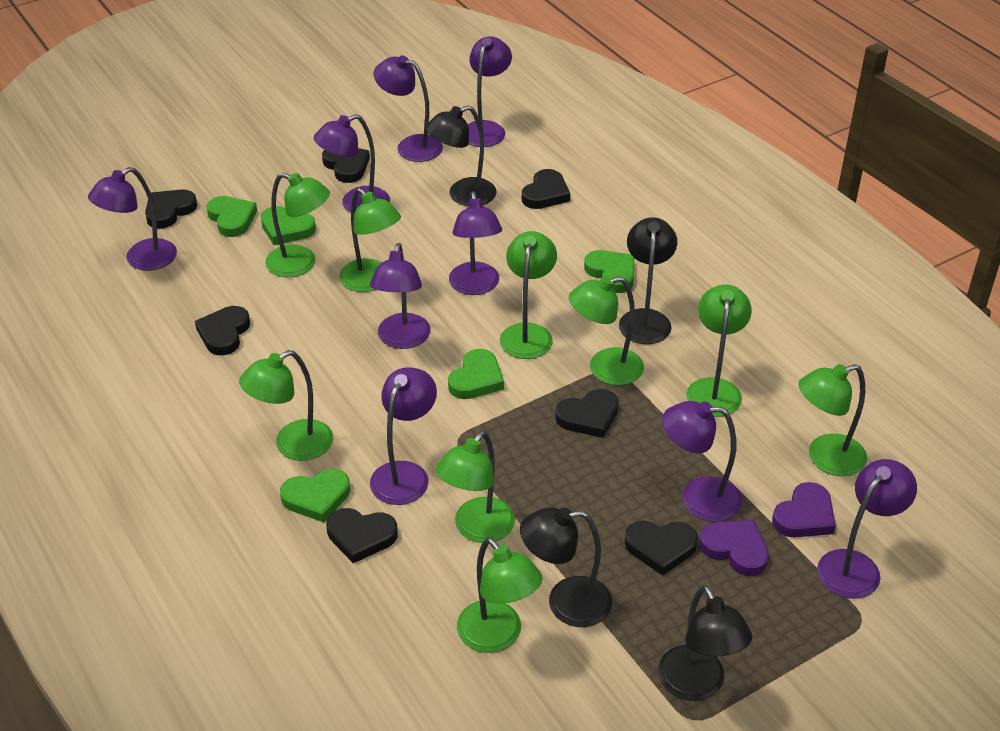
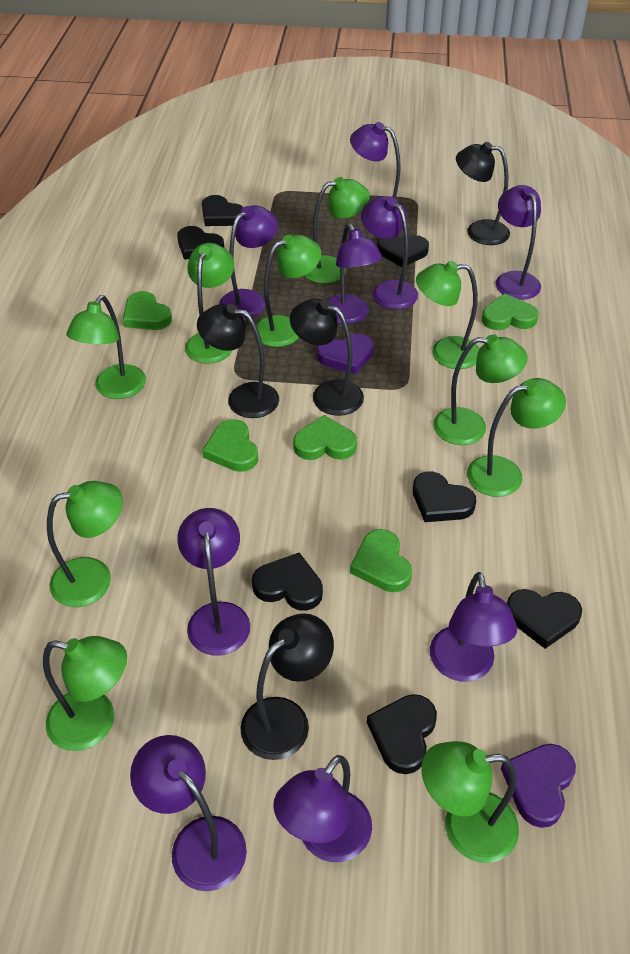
green lamp: 9 -> 10

